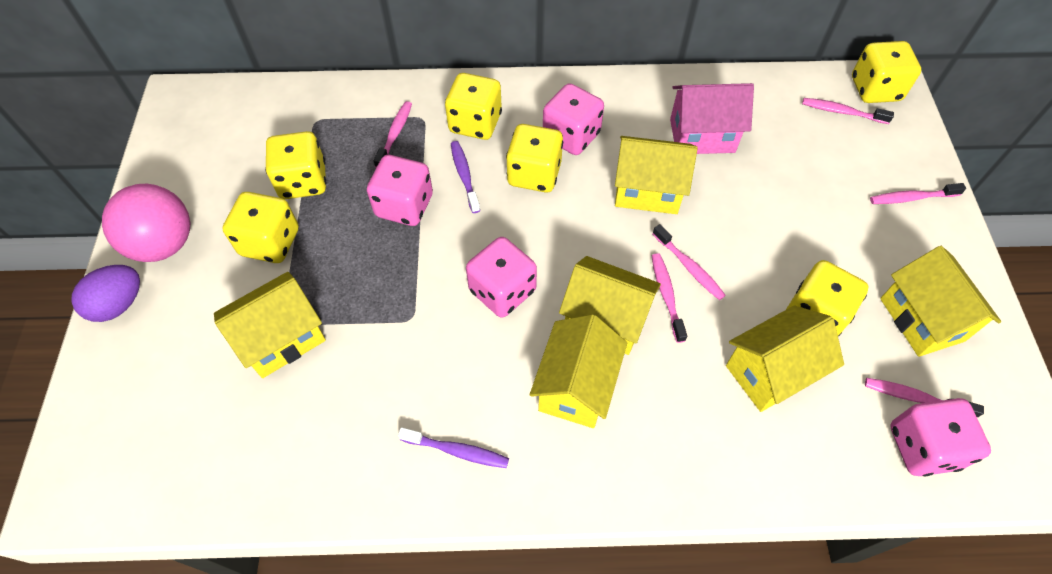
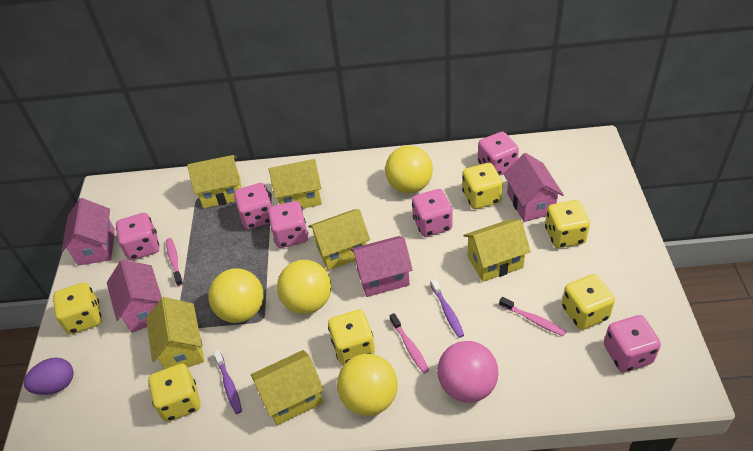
pink dice: 4 -> 6
pink house: 1 -> 4
pink toothbrush: 6 -> 3
yellow ball: 0 -> 4

